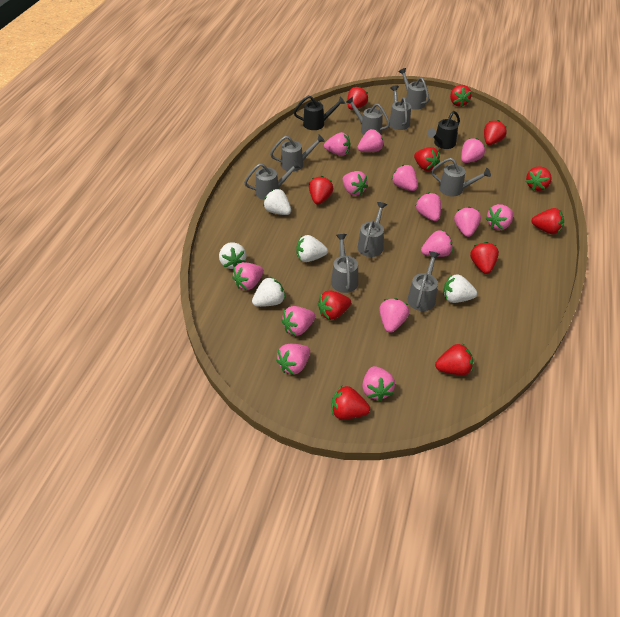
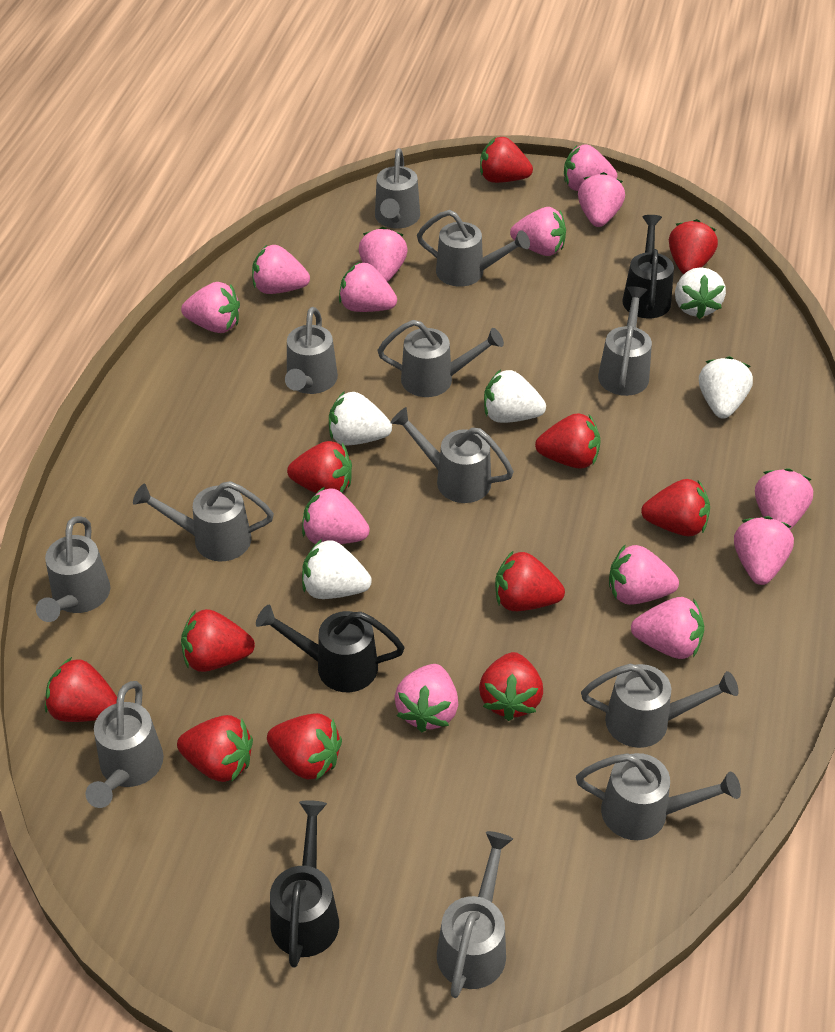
black watering can: 2 -> 3
grey watering can: 9 -> 12
pink strawberry: 14 -> 13

